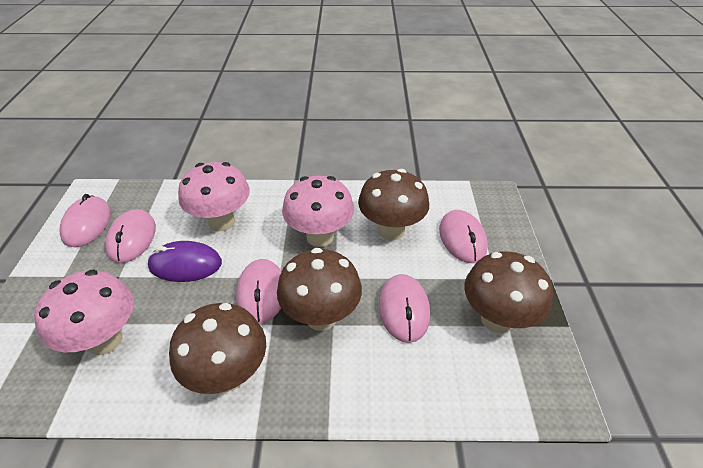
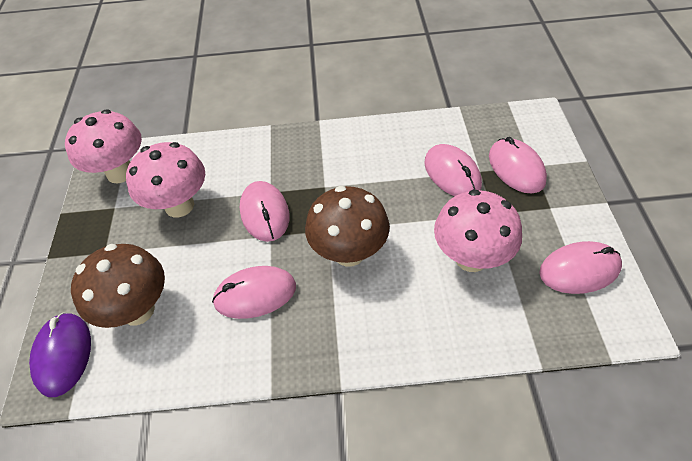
brown mushroom: 4 -> 2

